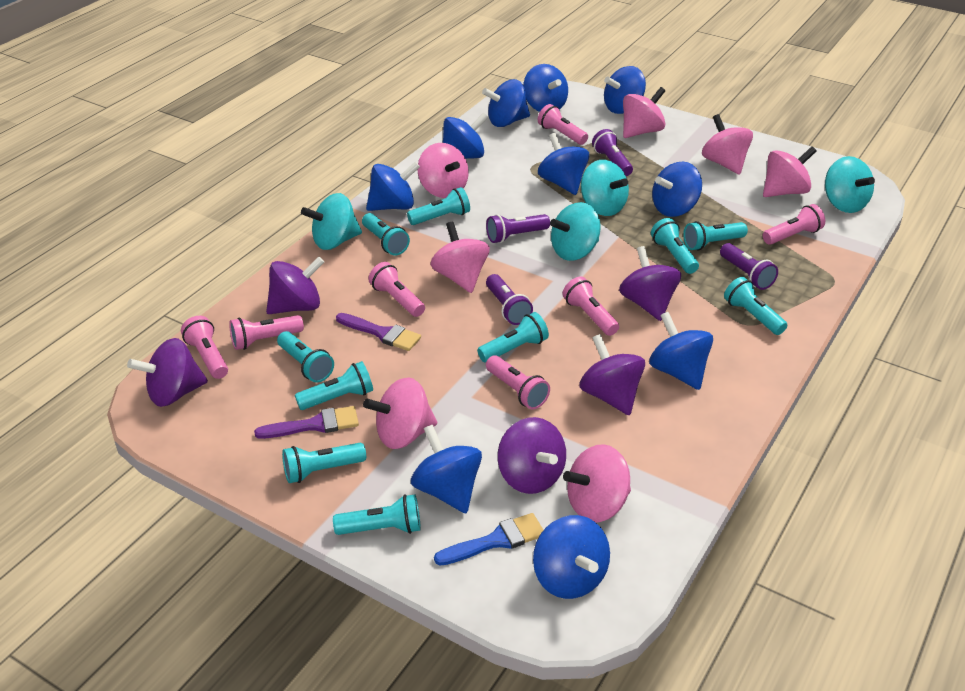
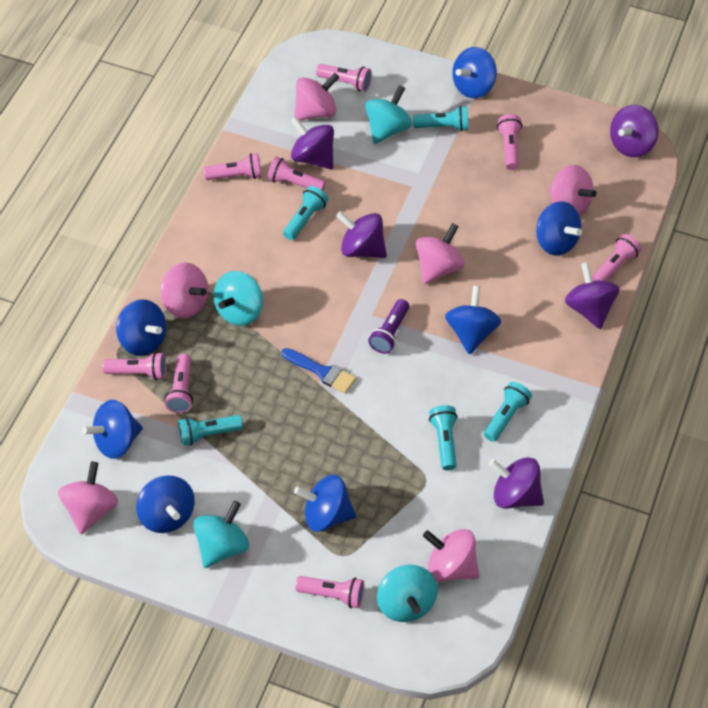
blue spinning top: 10 -> 7
pink flashlight: 7 -> 8
pink spinning top: 7 -> 6
purple brush: 2 -> 0
purple flashlight: 4 -> 1
turquoise flashlight: 10 -> 5

